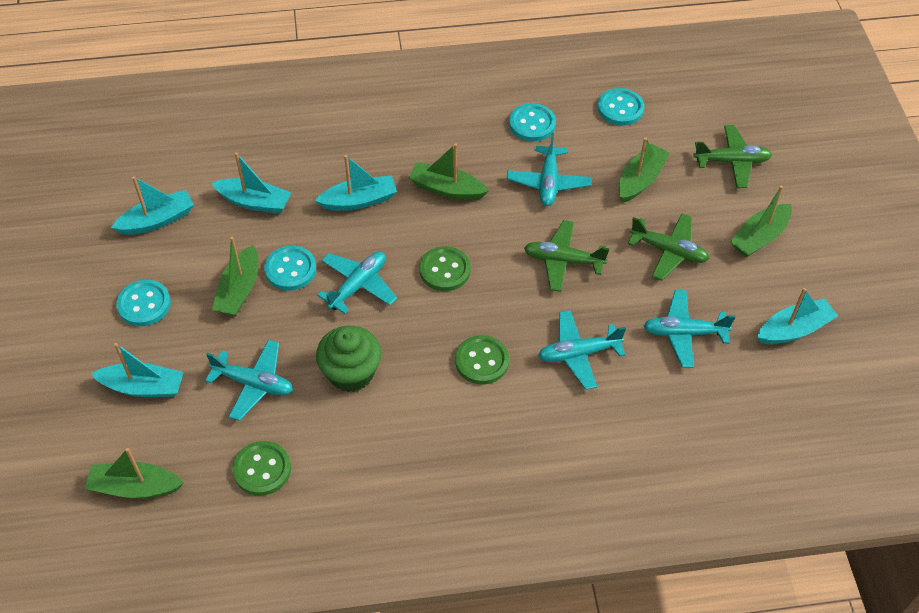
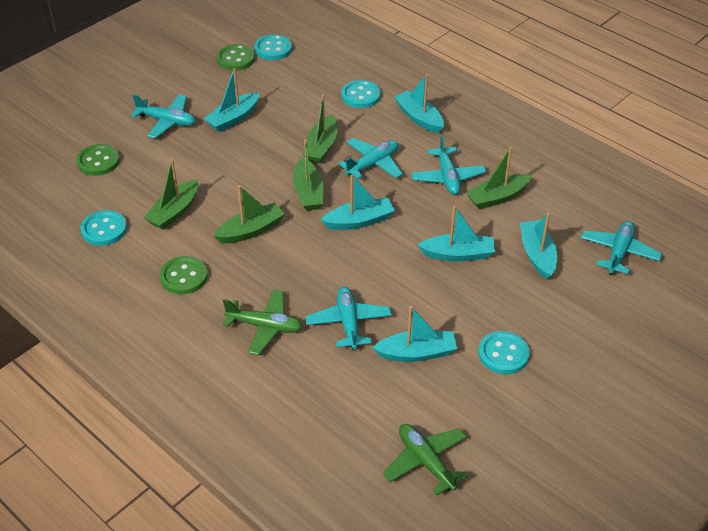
green cupcake: 1 -> 0
green plane: 3 -> 2
turquoise boat: 5 -> 6

